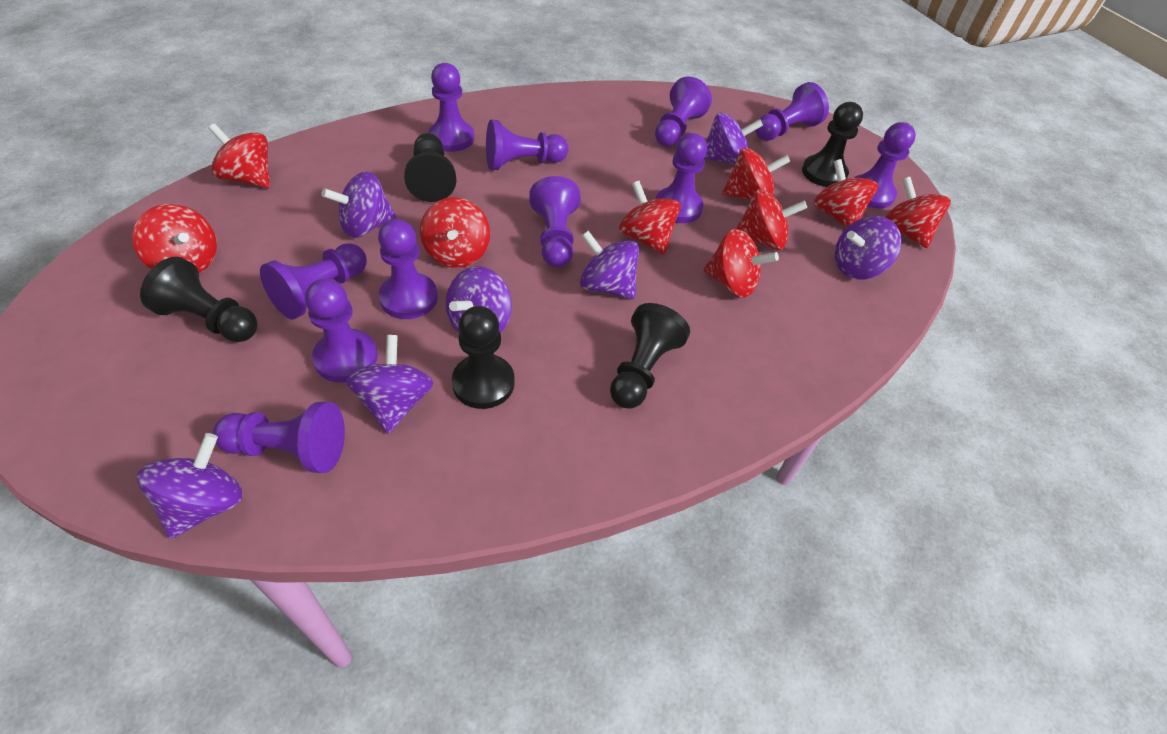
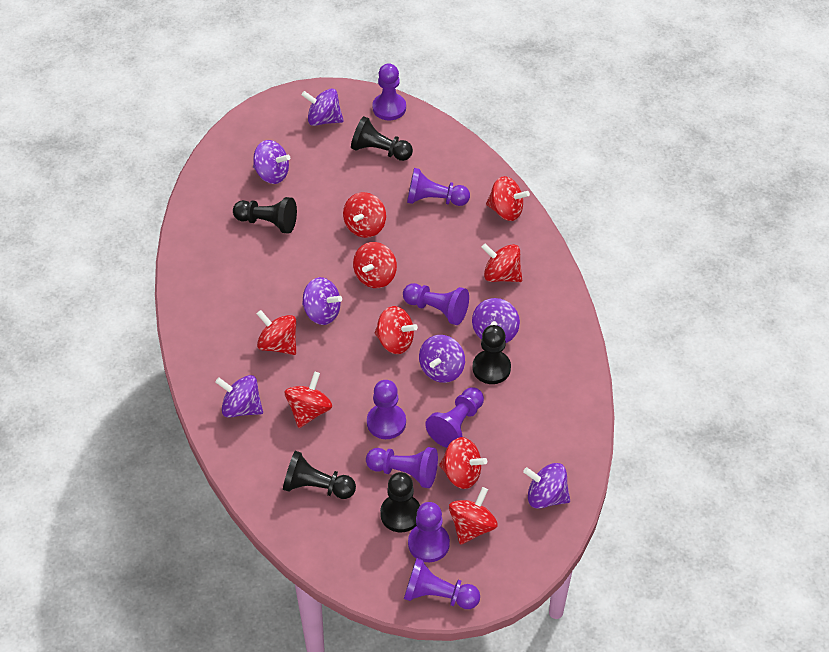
purple pawn: 11 -> 8

